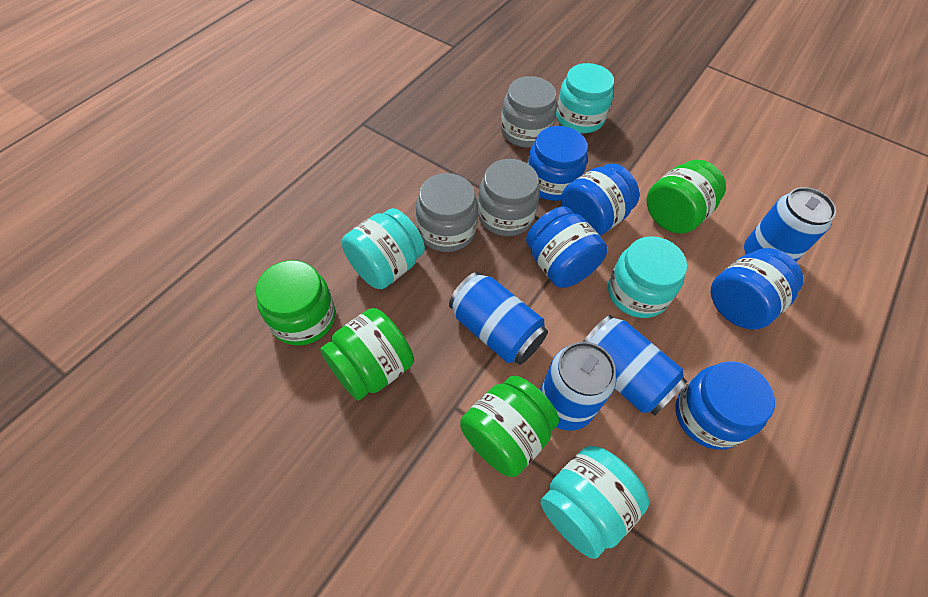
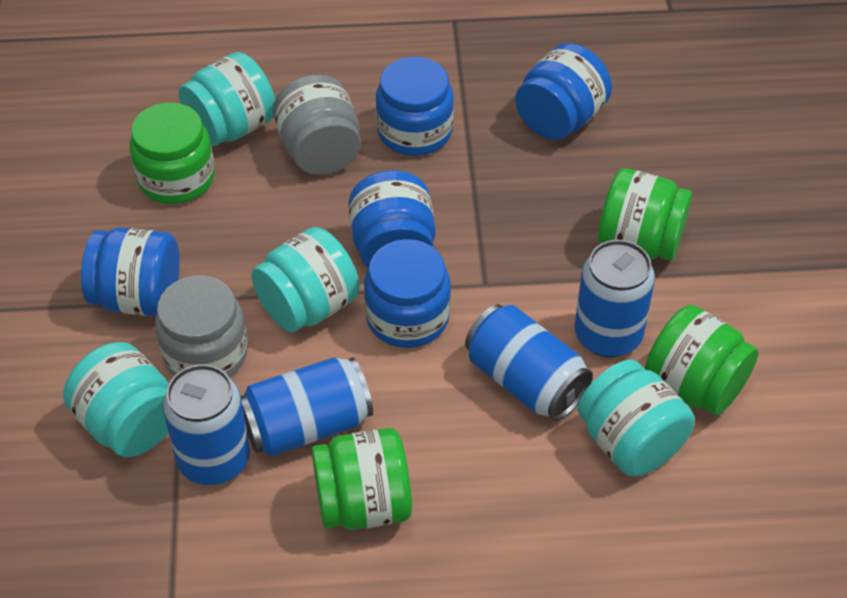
grey jar: 3 -> 2

